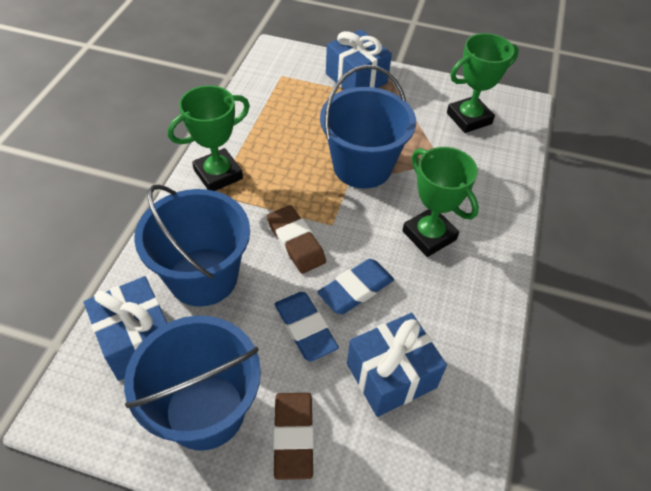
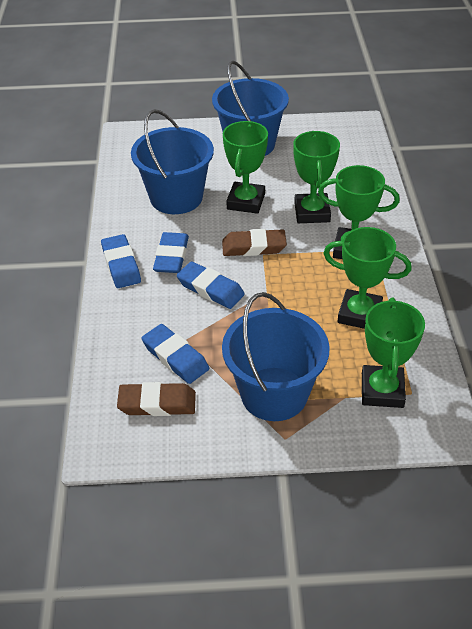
blue eraser: 2 -> 4
blue gift: 3 -> 0
green trophy: 3 -> 5

